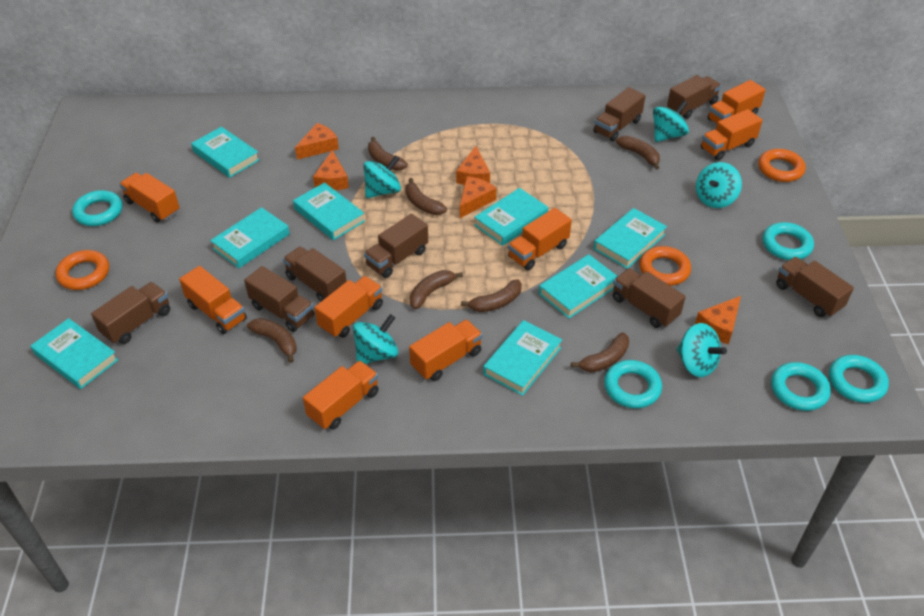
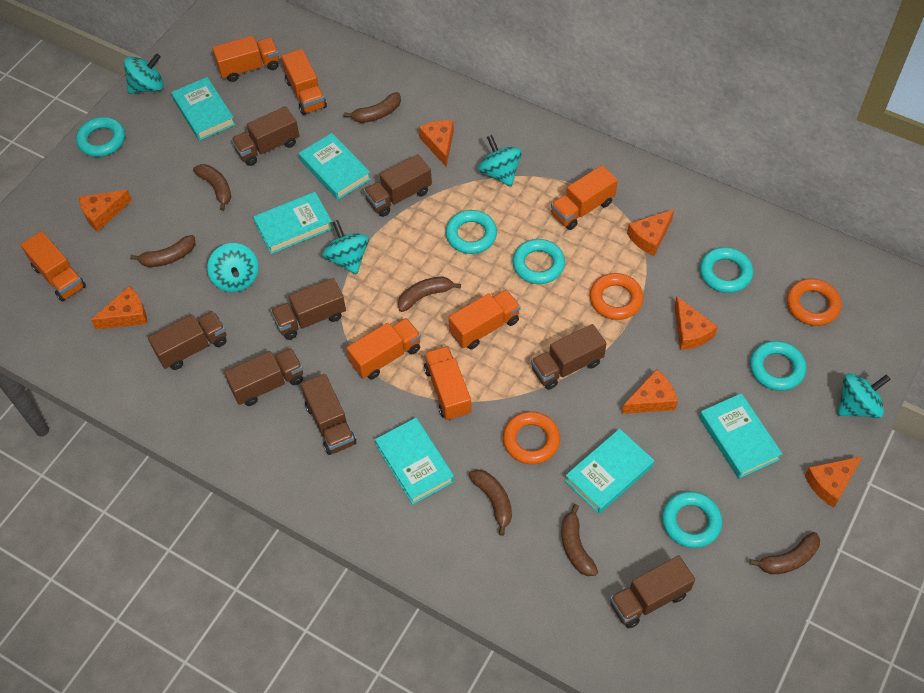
orange cheese: 5 -> 7
orange truck: 8 -> 7
turquoise book: 8 -> 6
turquoise ring: 5 -> 6

